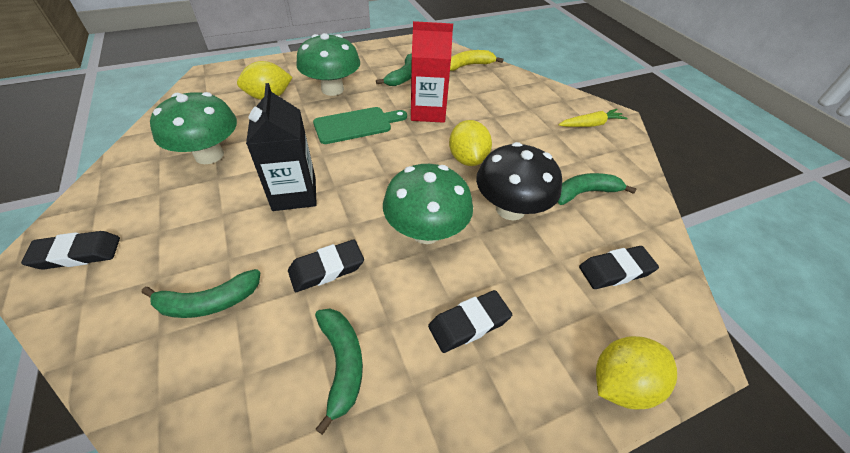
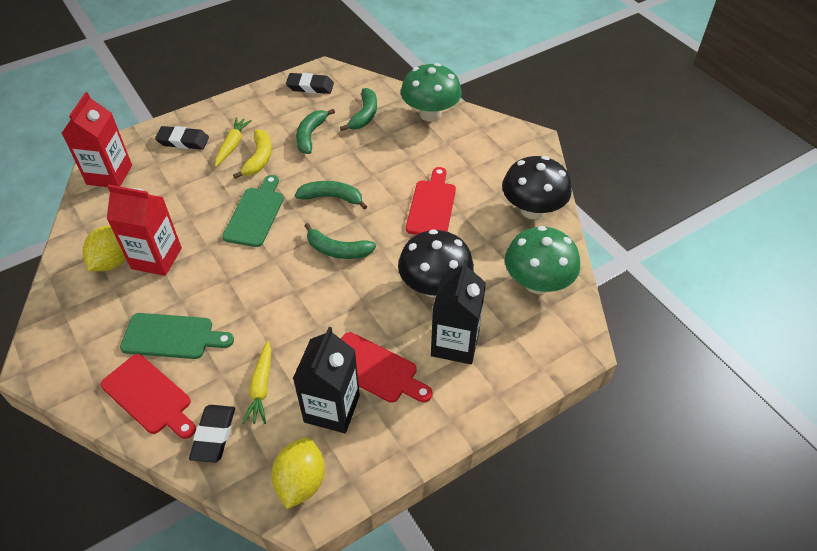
black carton: 1 -> 2
black eraser: 4 -> 3
black mushroom: 1 -> 2
green cutting board: 1 -> 2
green mushroom: 3 -> 2
red carton: 1 -> 2
red cutting board: 0 -> 3
yellow carrot: 1 -> 2
yellow lemon: 3 -> 2

